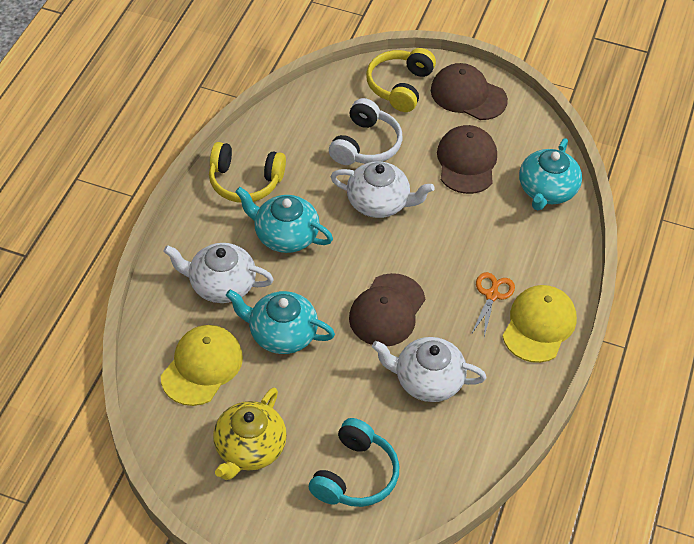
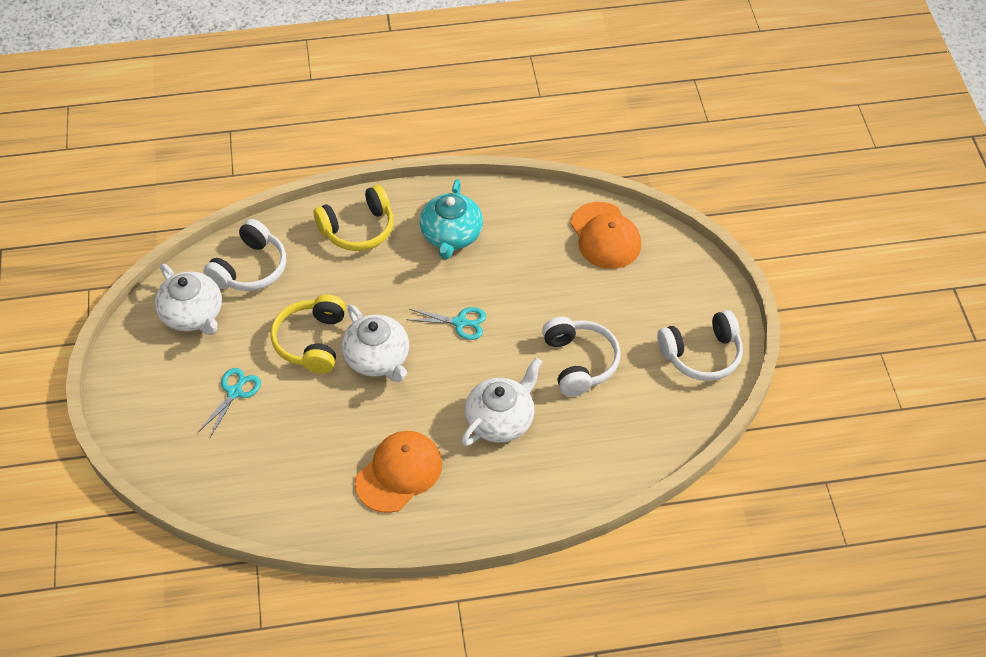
brown cap: 3 -> 0
orange cap: 0 -> 2
orange scissors: 1 -> 0
turquoise headphones: 1 -> 0
turquoise scissors: 0 -> 2
turquoise teapot: 3 -> 1
white headphones: 1 -> 3
yellow cap: 2 -> 0
yellow teapot: 1 -> 0

